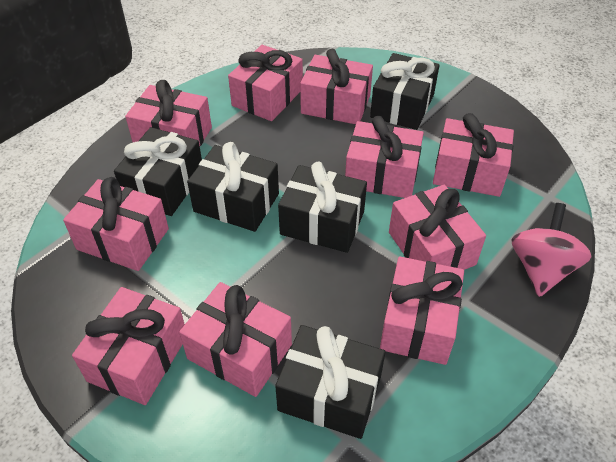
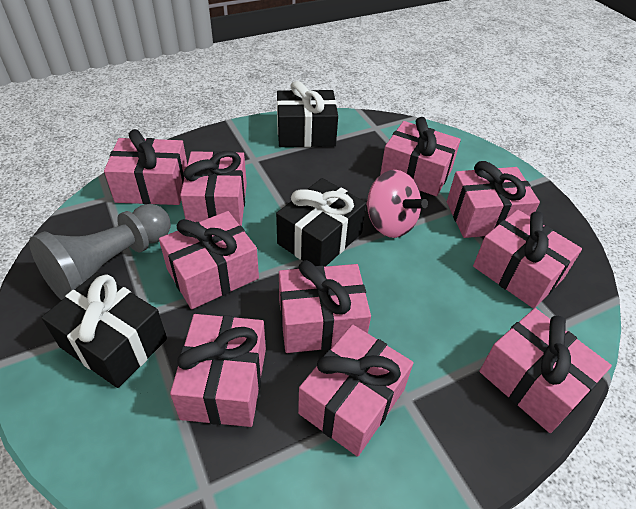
black gift: 5 -> 3
grey pawn: 0 -> 1

